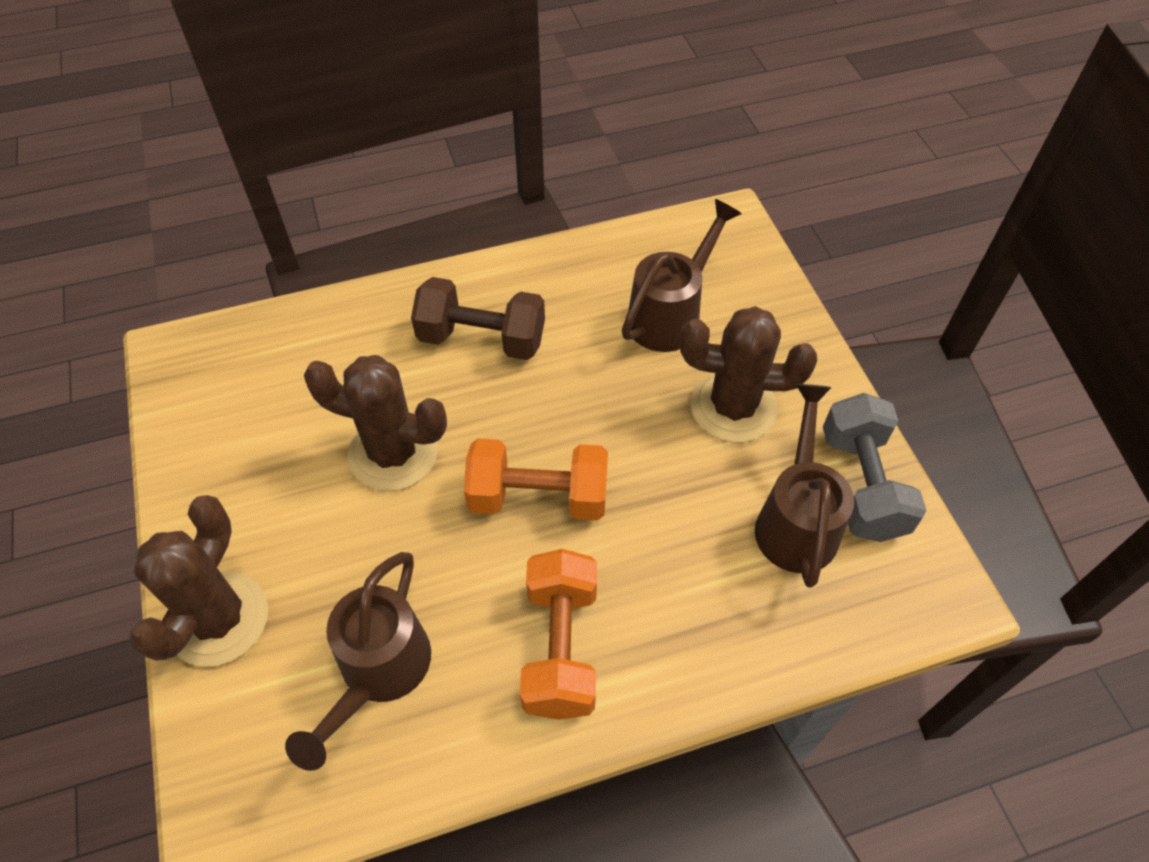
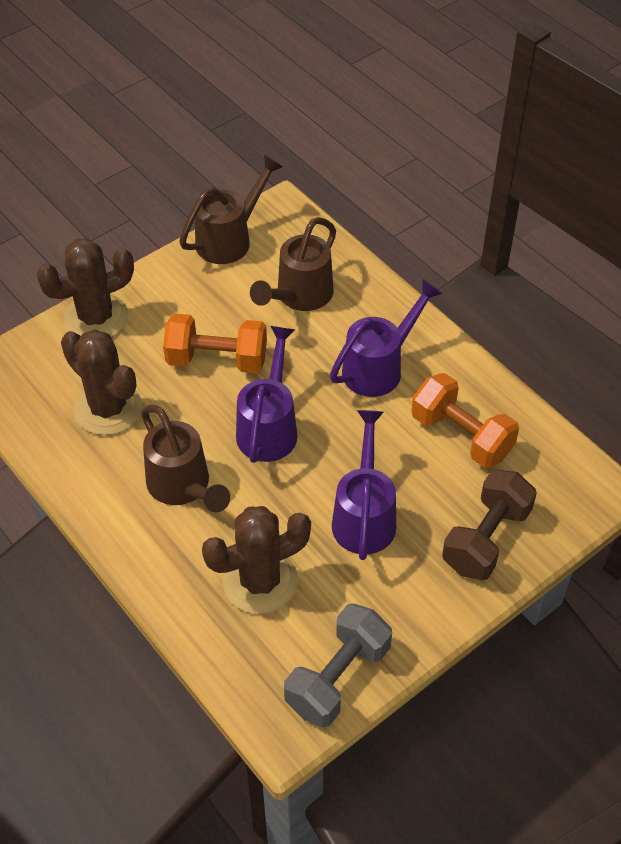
purple watering can: 0 -> 3

